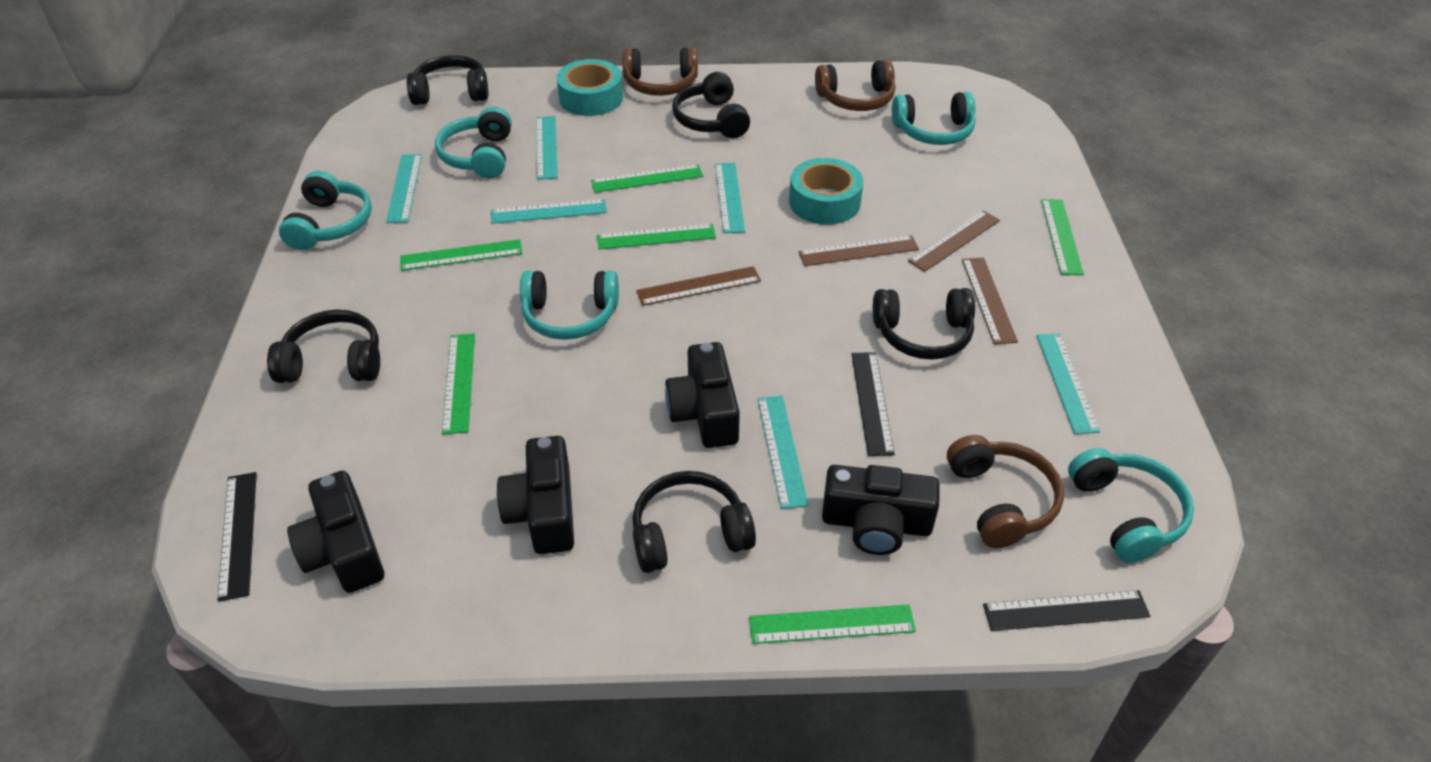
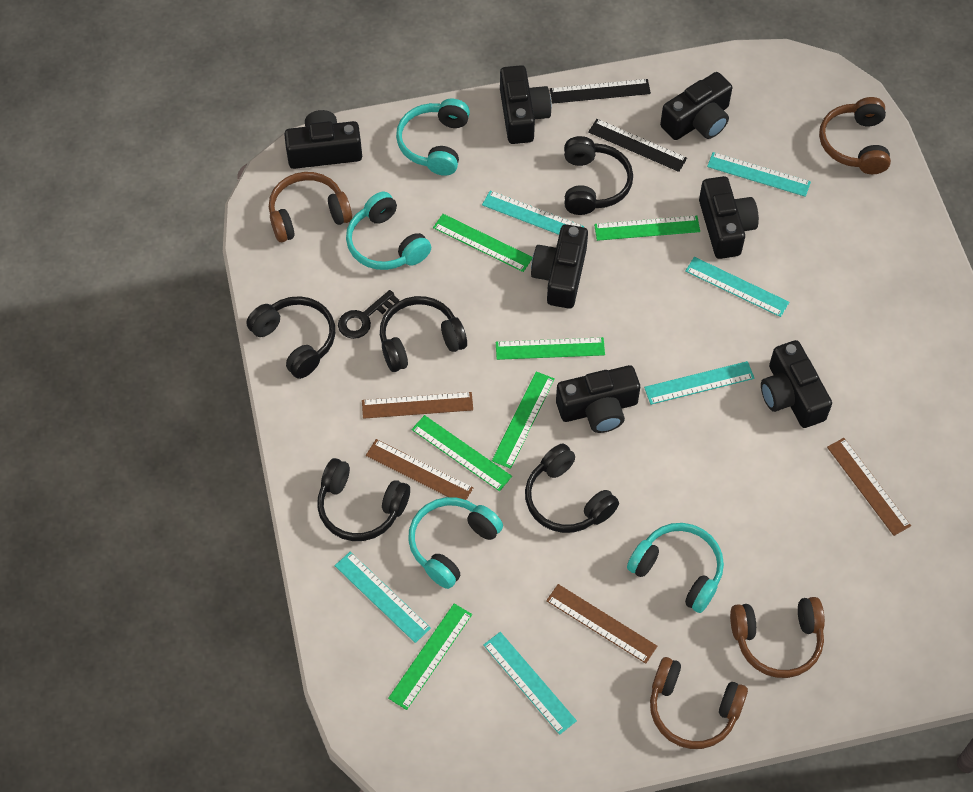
black camera: 4 -> 7
black key: 0 -> 1
black ruler: 3 -> 2
brown headphones: 3 -> 4
turquoise headphones: 5 -> 4
turquoise tape: 2 -> 0

